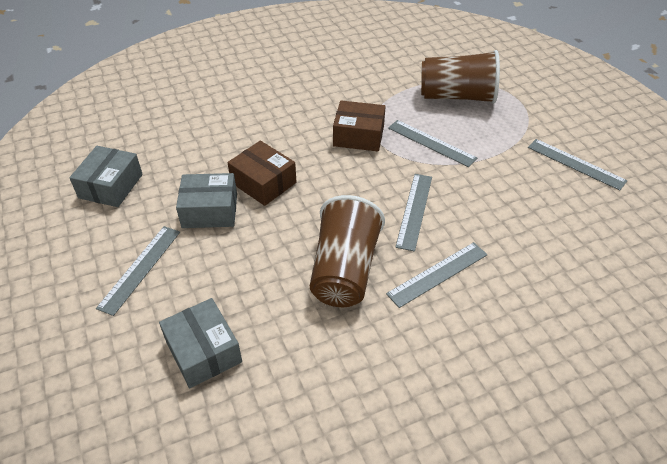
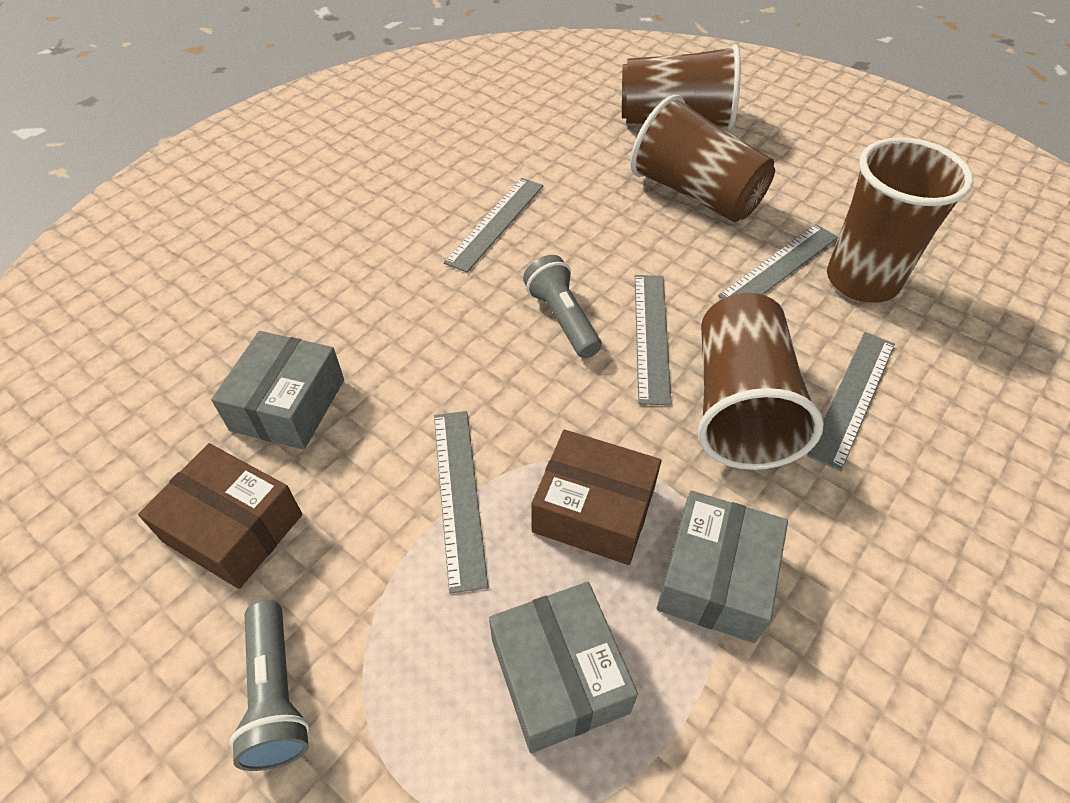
brown cup: 2 -> 4
grey flashlight: 0 -> 2

